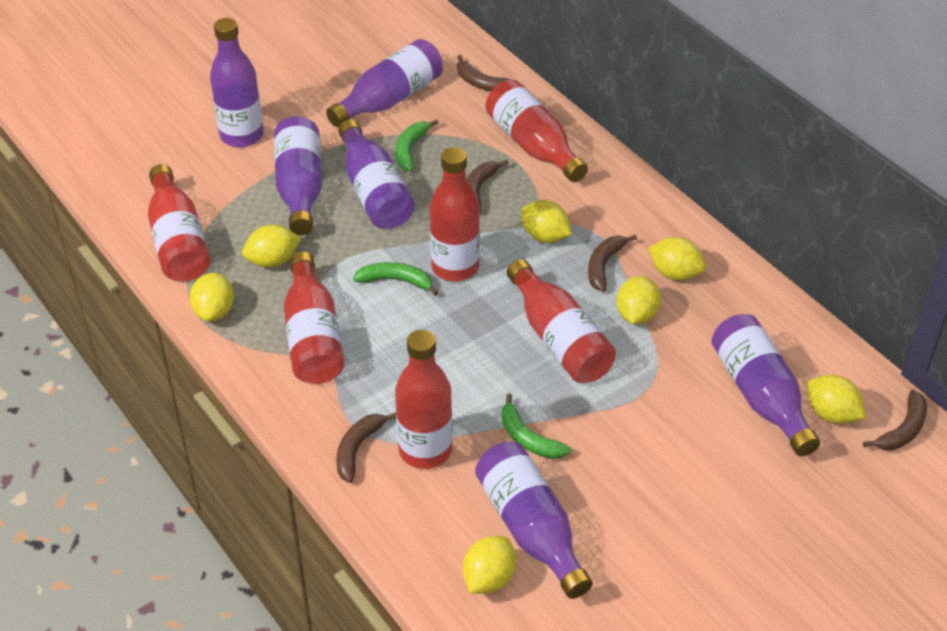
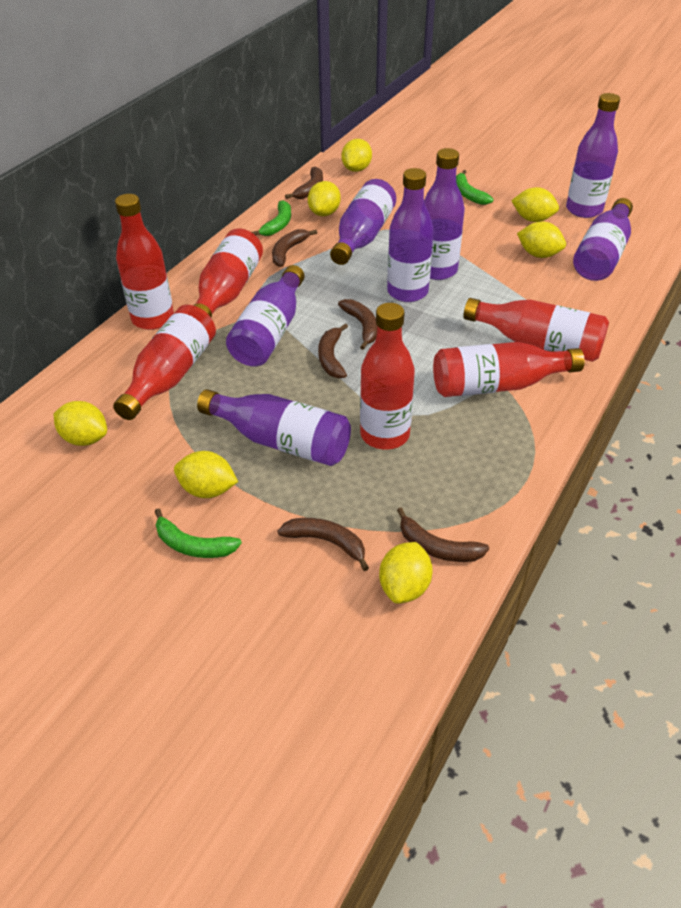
brown banana: 5 -> 6
purple bottle: 6 -> 7

